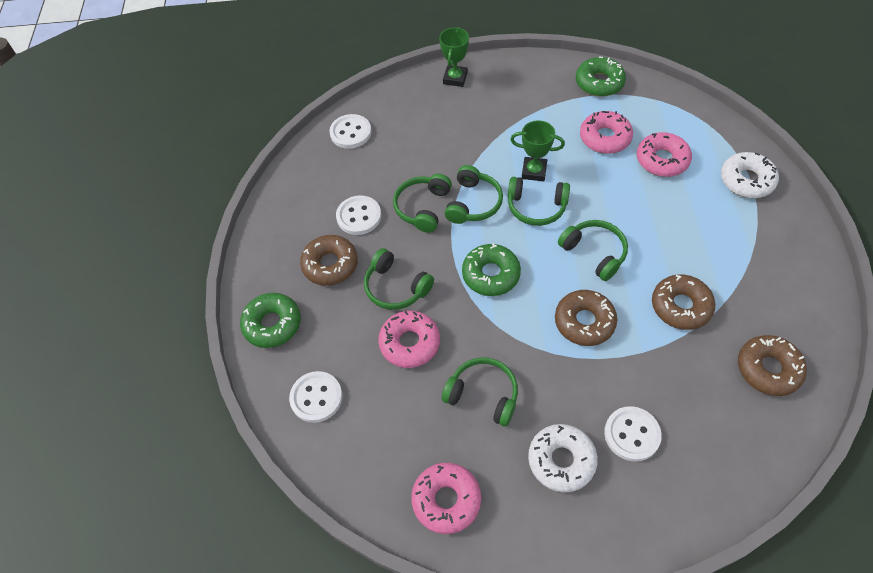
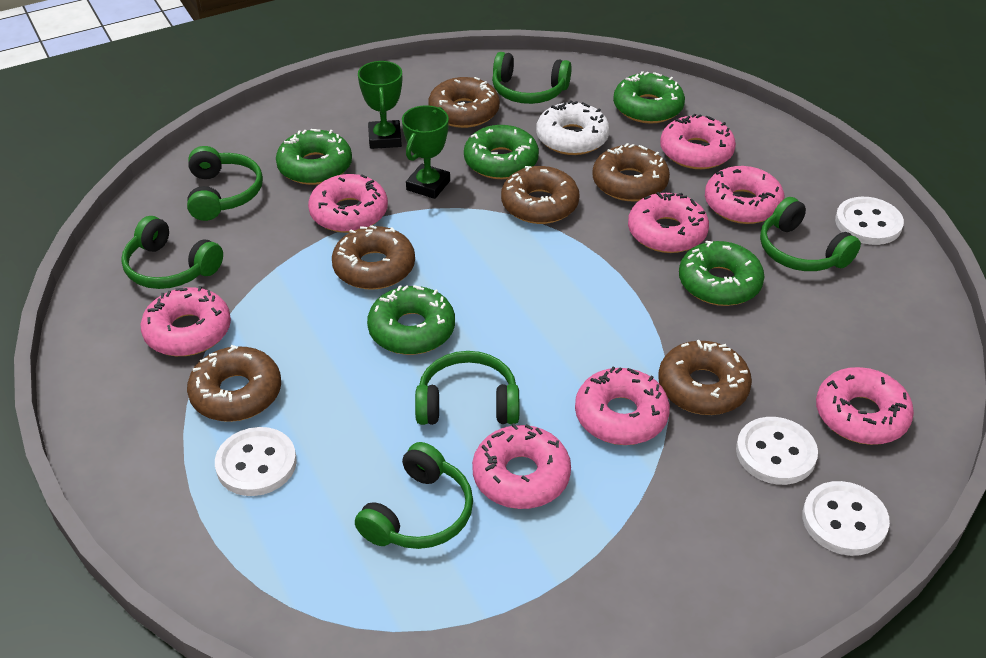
brown donut: 4 -> 6
green donut: 3 -> 5
pink donut: 4 -> 8
white donut: 2 -> 1

